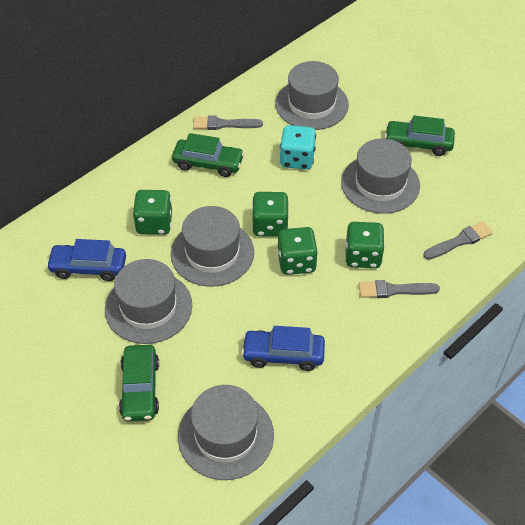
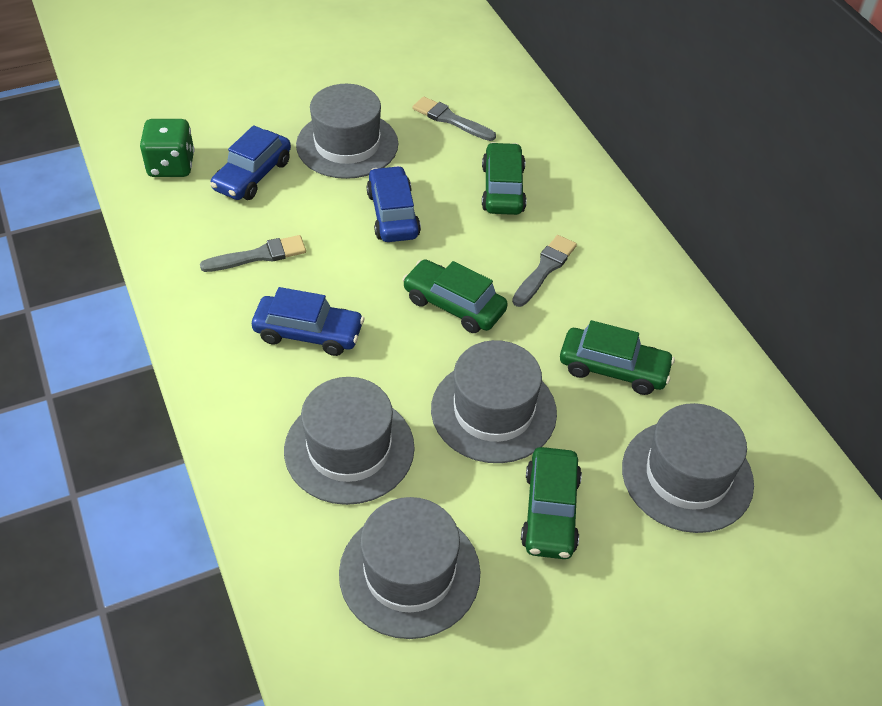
blue car: 2 -> 3
green car: 3 -> 4
green dice: 4 -> 1
turquoise dice: 1 -> 0

